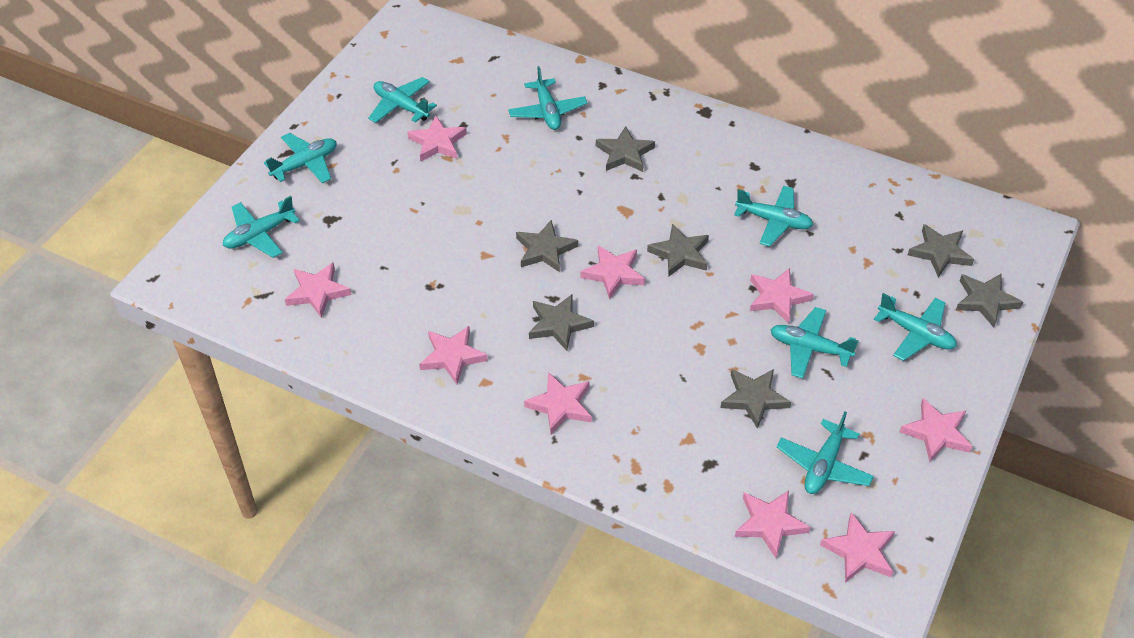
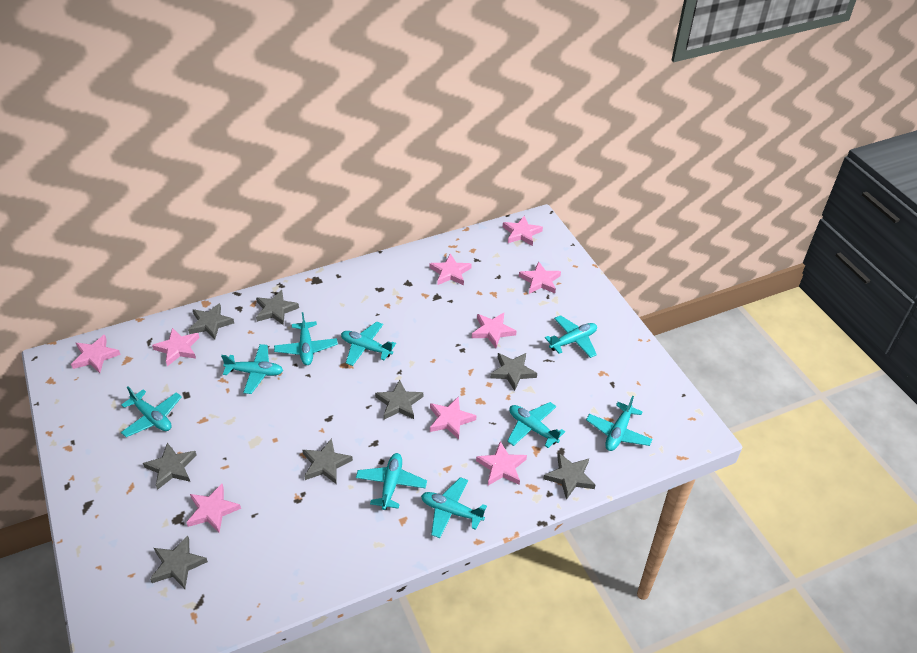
grey star: 7 -> 8
turquoise plane: 8 -> 9

